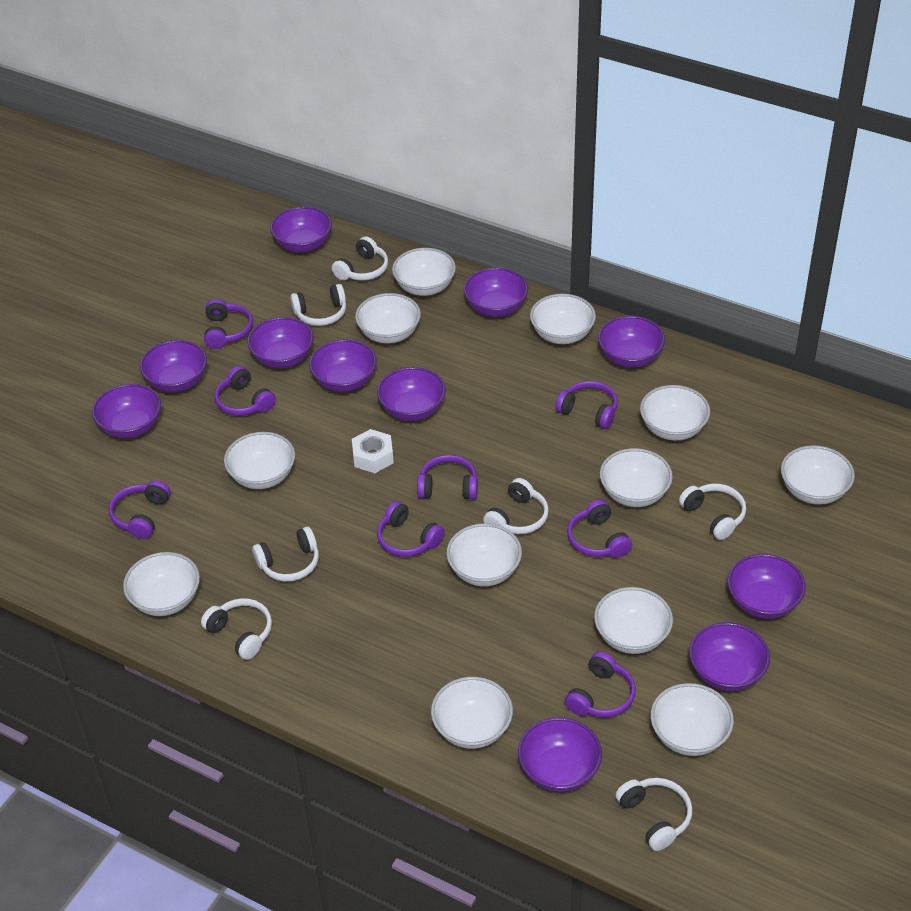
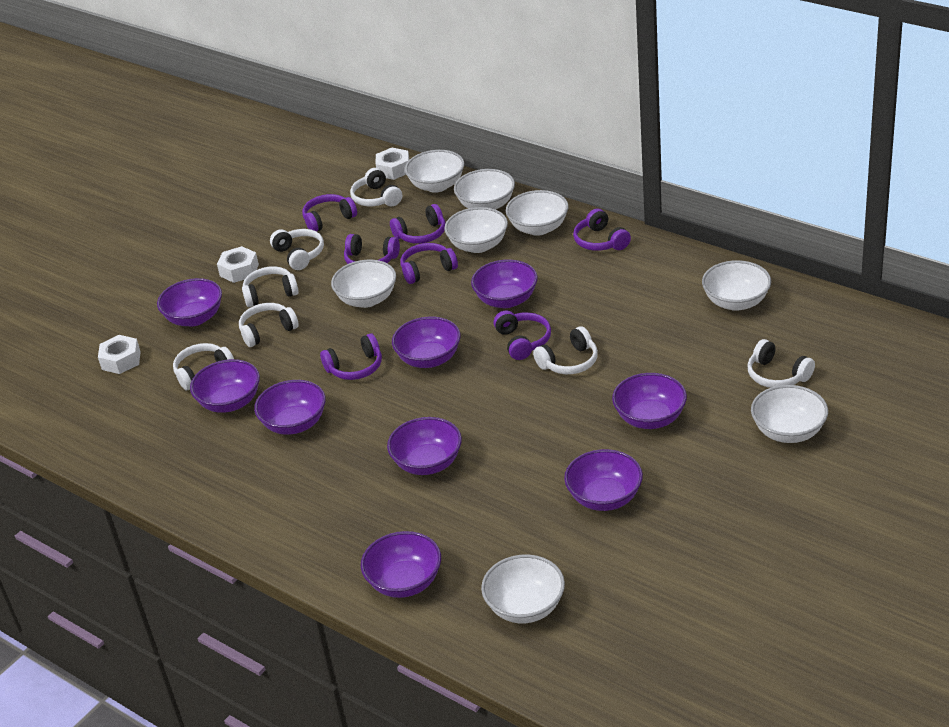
purple bowl: 11 -> 9
purple headphones: 8 -> 7
white bowl: 12 -> 8
white nut: 1 -> 3

